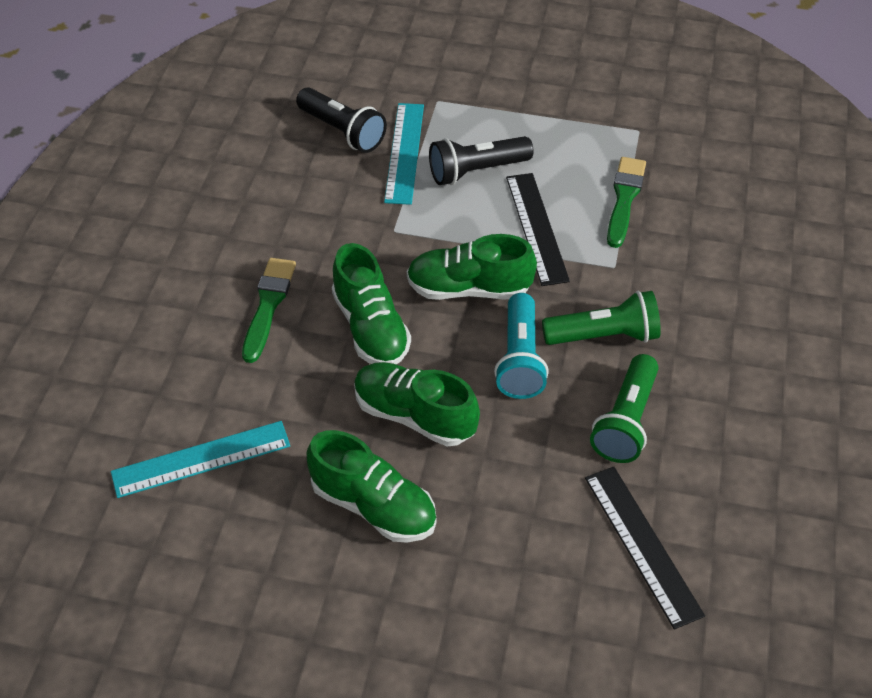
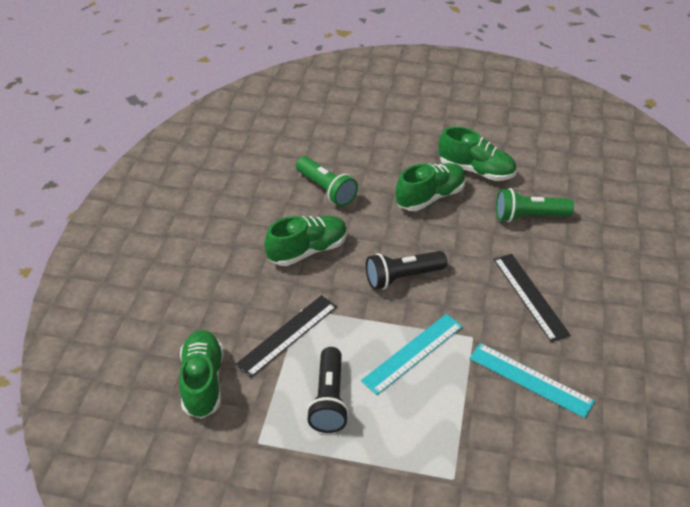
green brush: 2 -> 0
turquoise flashlight: 1 -> 0

